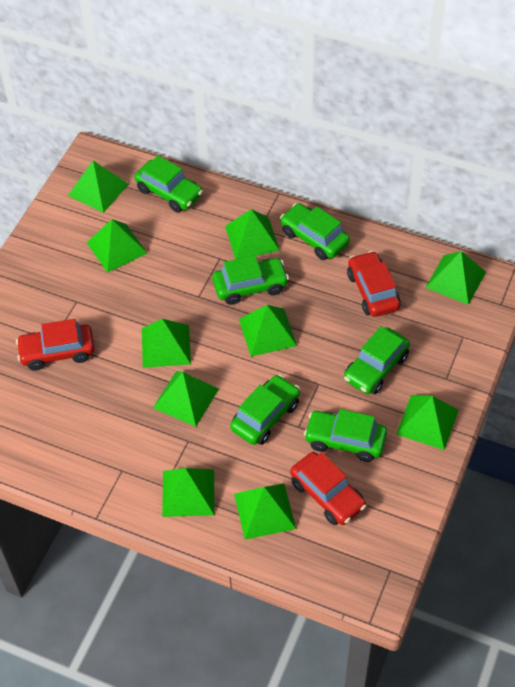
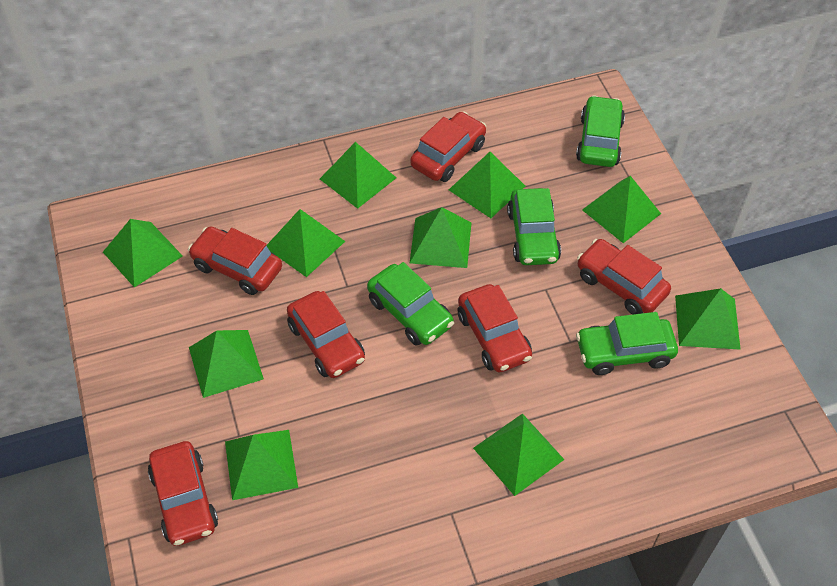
green car: 6 -> 4
red car: 3 -> 6

